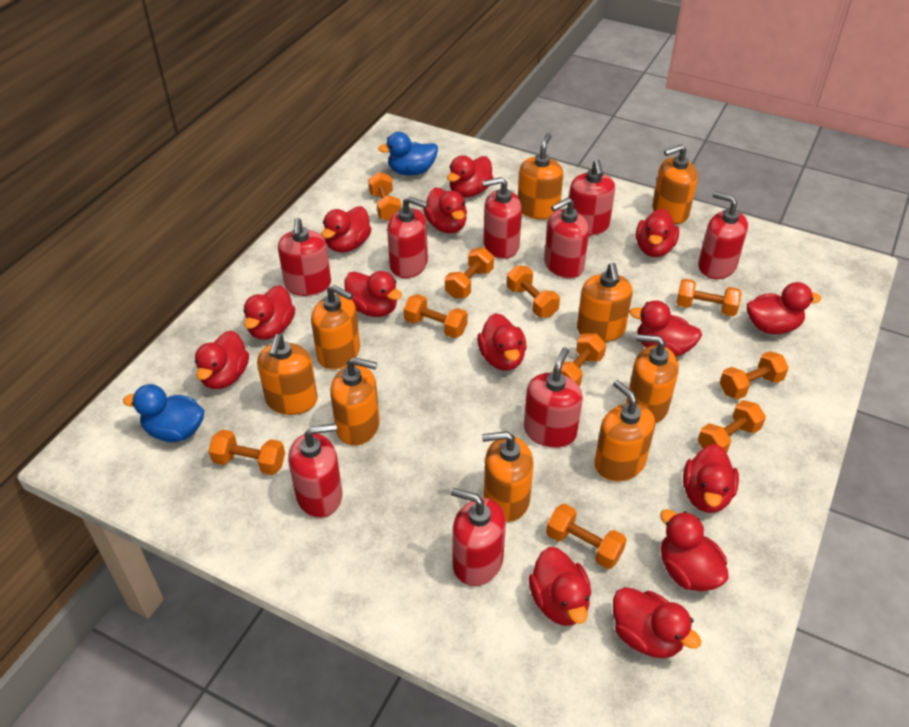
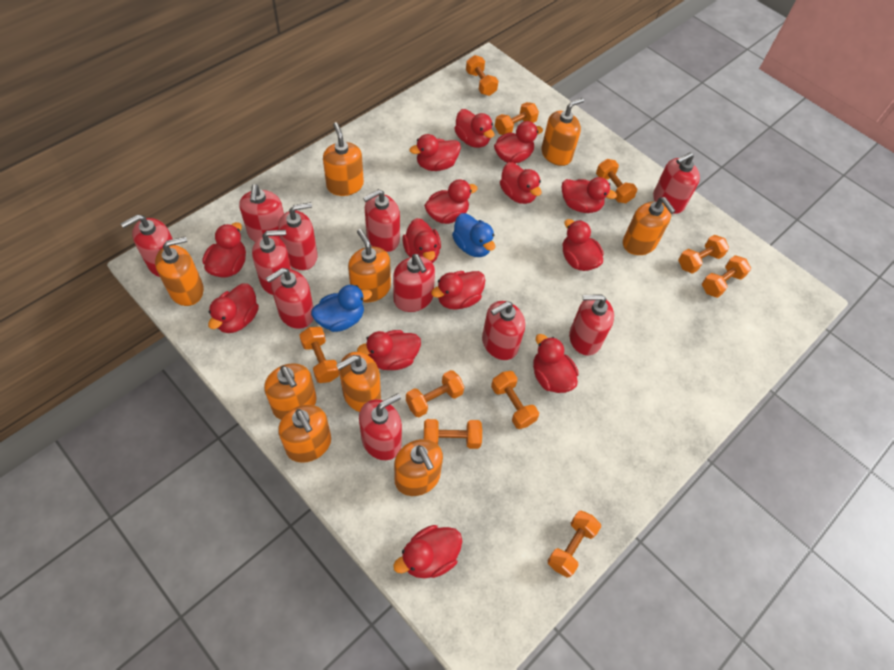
red soap dispenser: 9 -> 11

